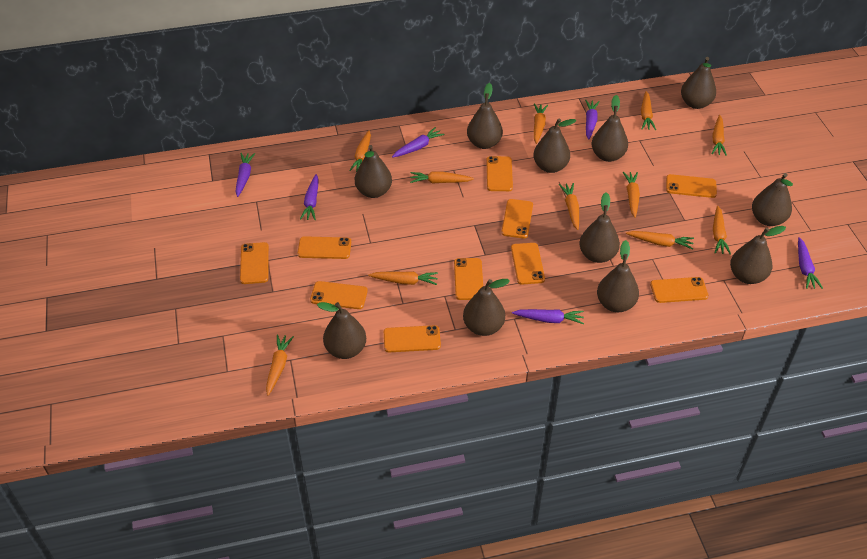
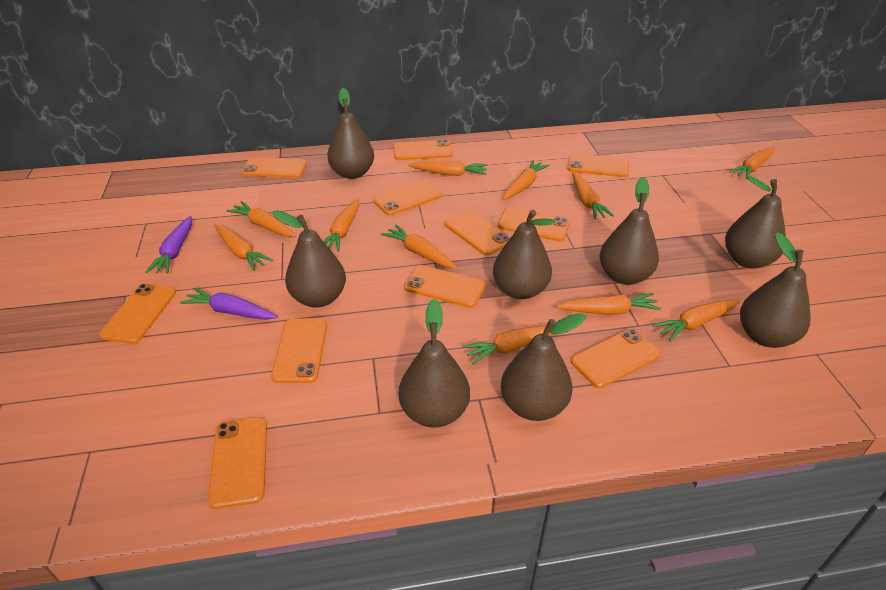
brown pear: 11 -> 8
orange phone: 10 -> 11
purple carrot: 6 -> 2

